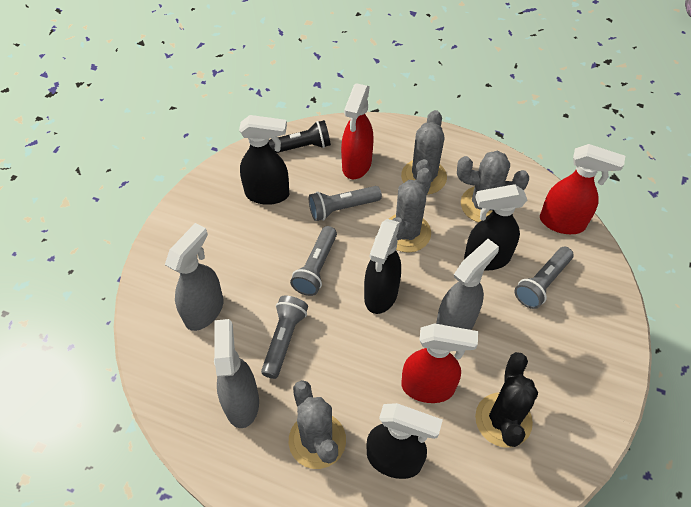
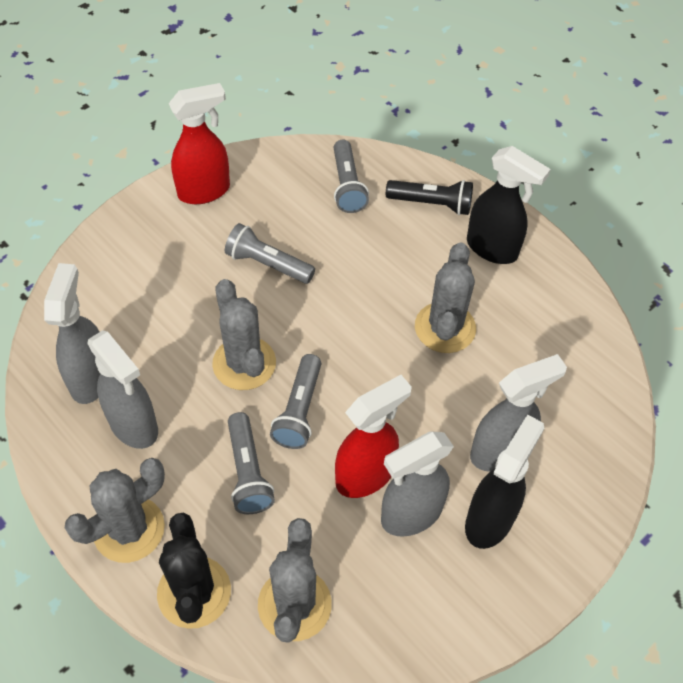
black spray bottle: 4 -> 2
grey spray bottle: 3 -> 4
red spray bottle: 3 -> 2

